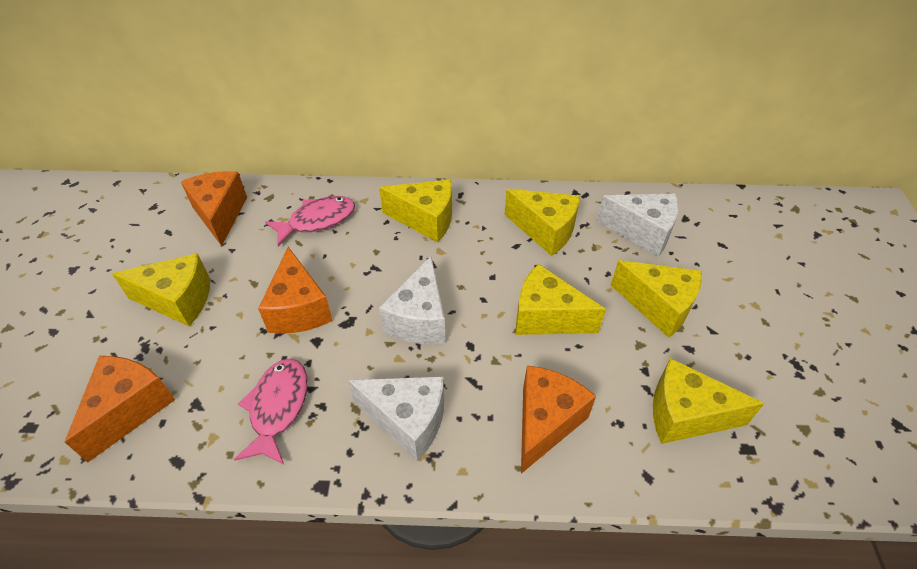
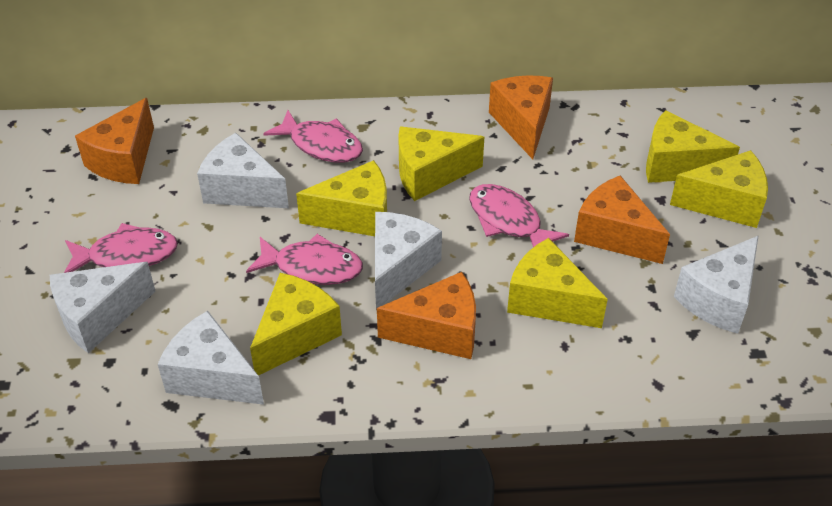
pink fish: 2 -> 4
white cheese: 3 -> 5

